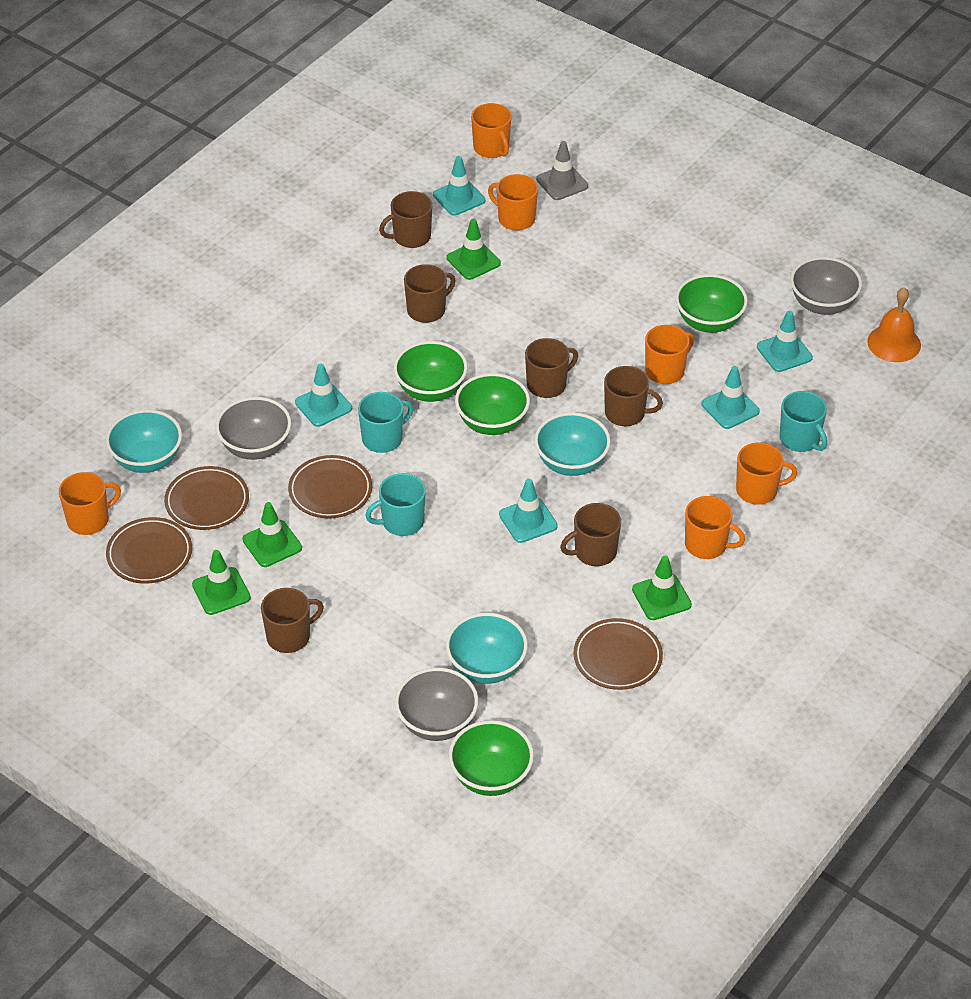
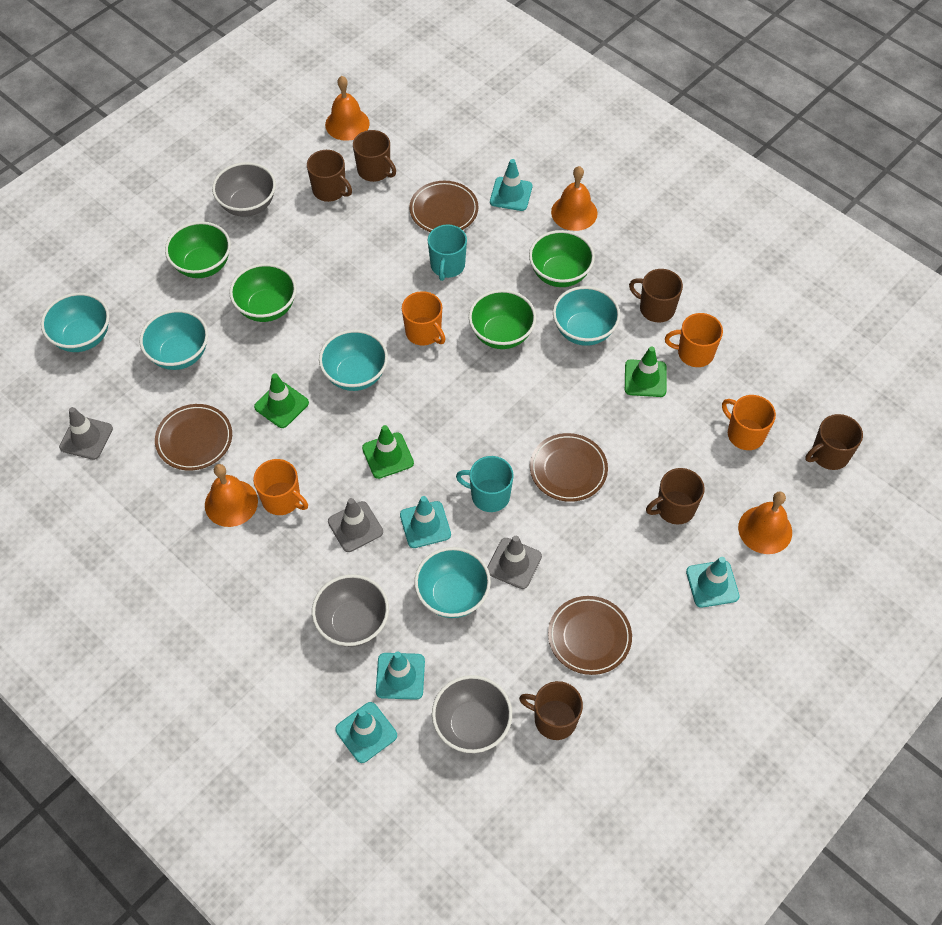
green traffic cone: 4 -> 3
grey traffic cone: 1 -> 3
orange bell: 1 -> 4
orange mug: 6 -> 4
turquoise bowl: 3 -> 5
turquoise mug: 3 -> 2

